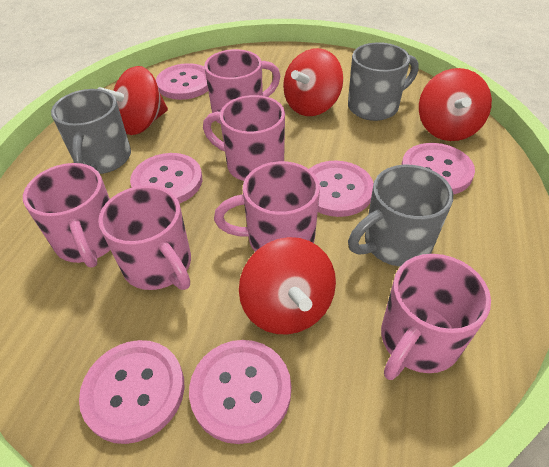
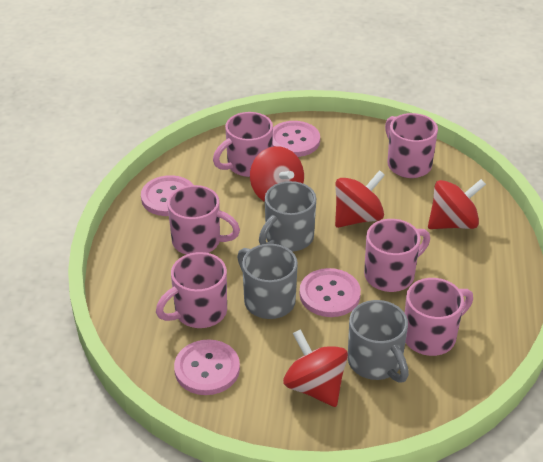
pink button: 6 -> 4

